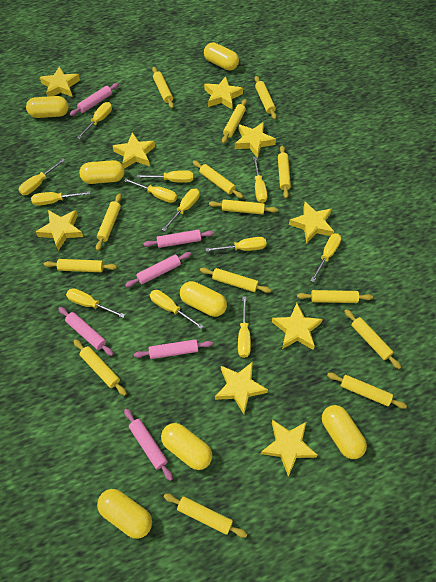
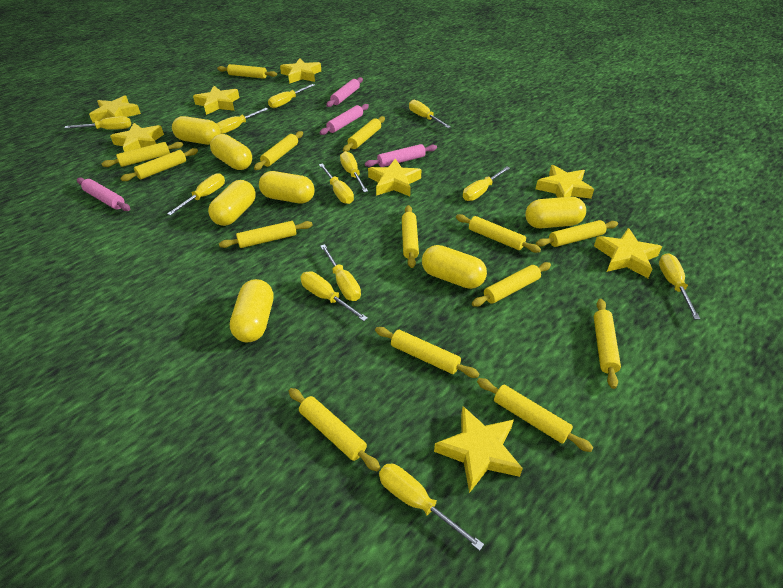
pink rolling pin: 6 -> 4
yellow star: 9 -> 8

